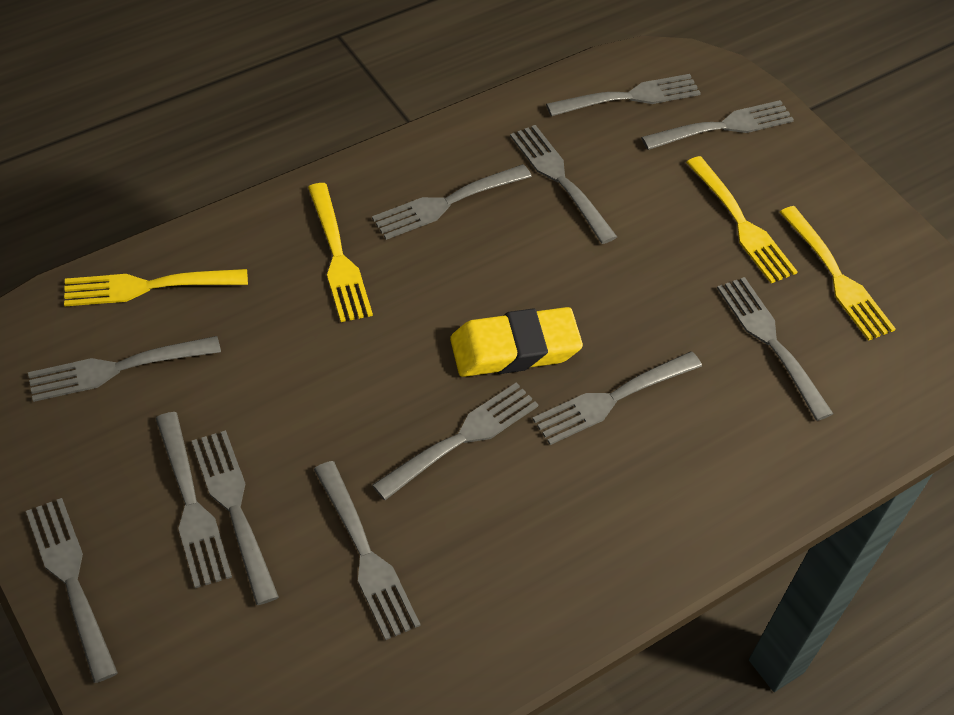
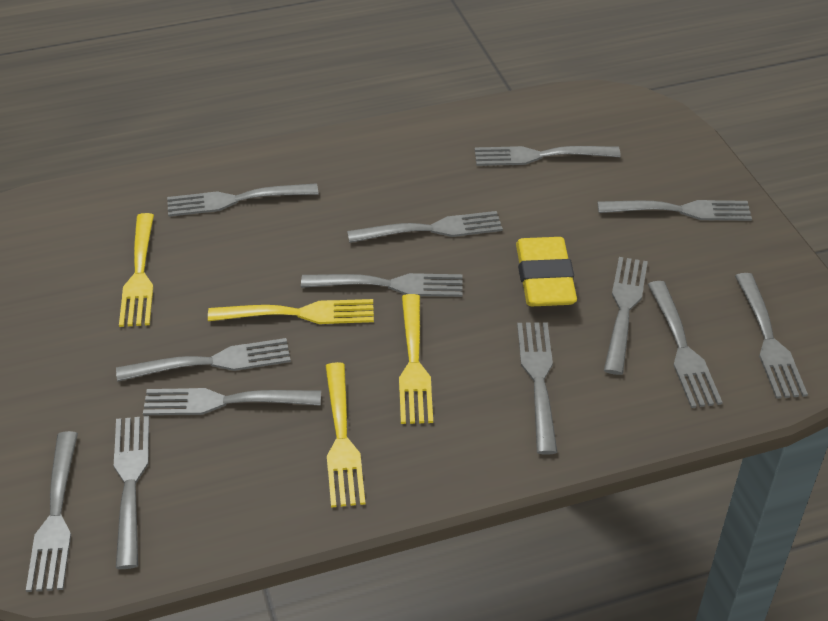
grey fork: 12 -> 13

